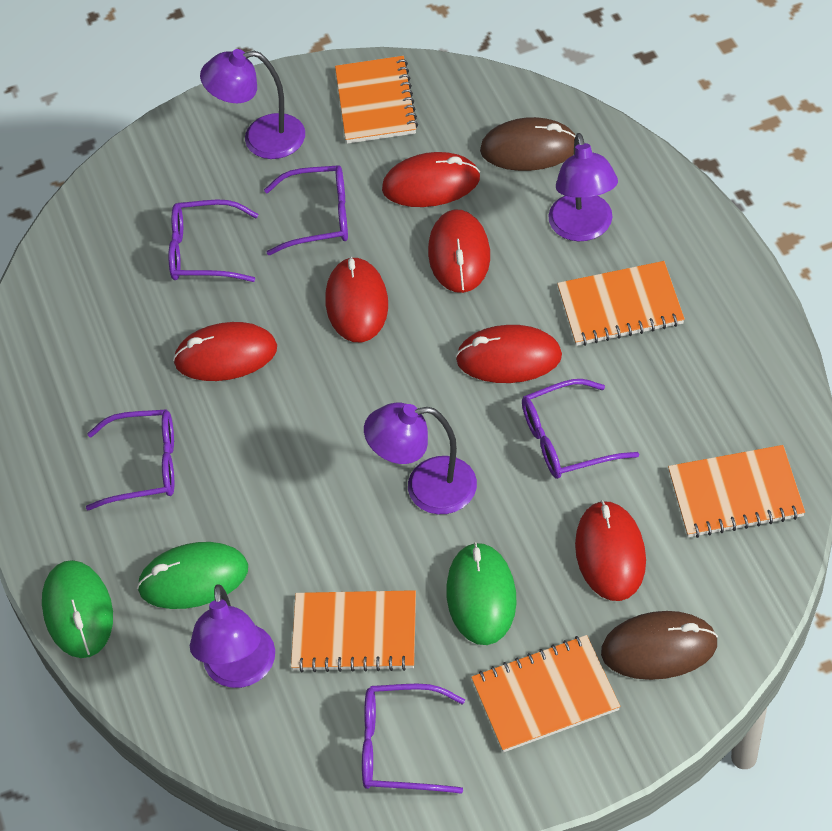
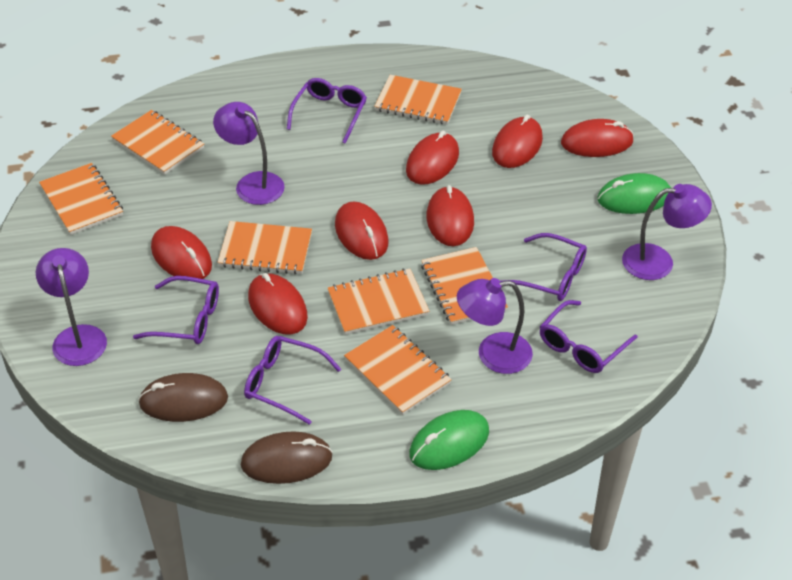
green mouse: 3 -> 2
orange notebook: 5 -> 7
red mouse: 6 -> 7

